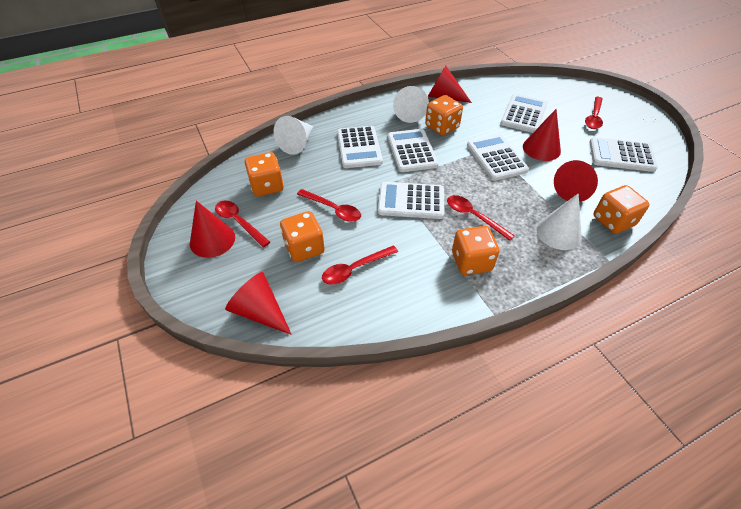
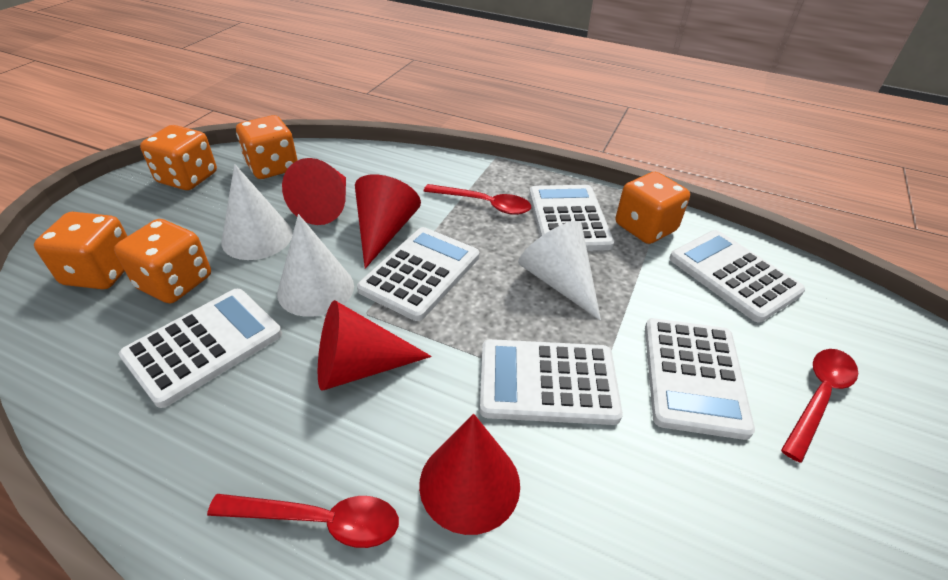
red cone: 5 -> 4
red spoon: 5 -> 3

